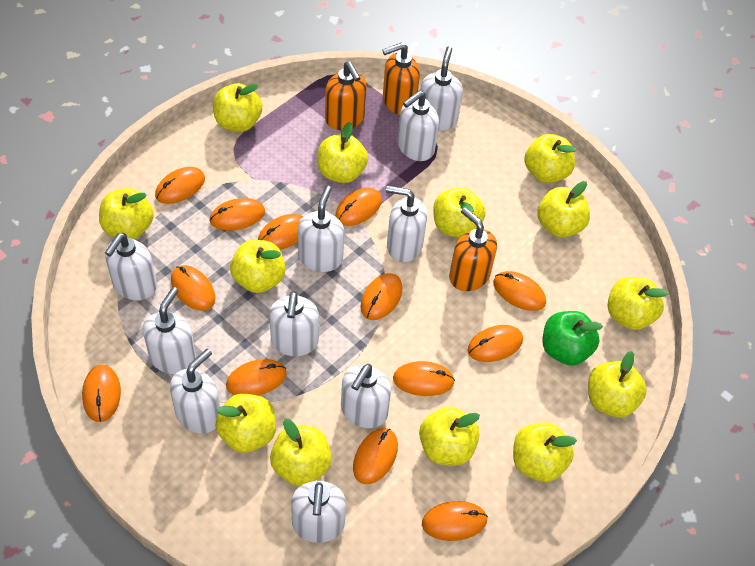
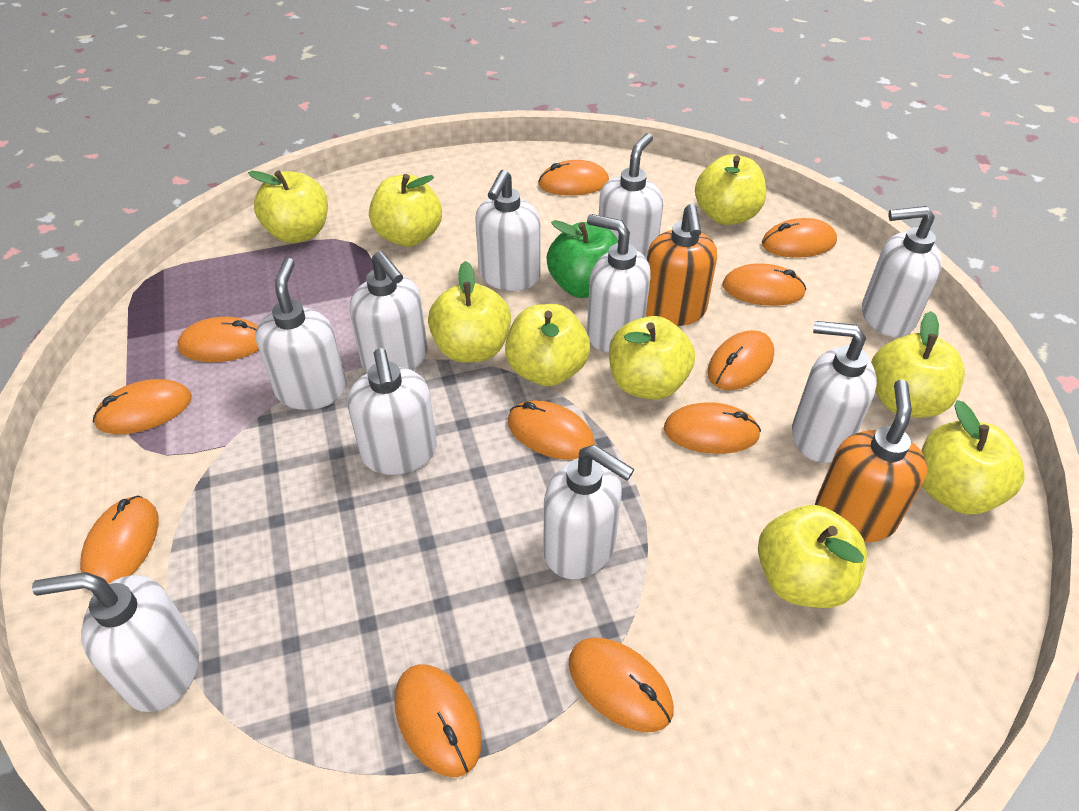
orange mouse: 13 -> 11
orange soap dispenser: 3 -> 2
yellow apple: 13 -> 9

